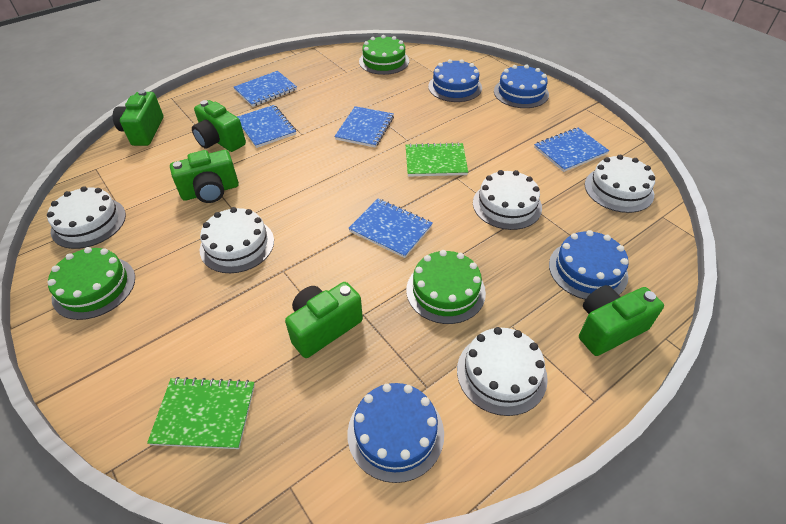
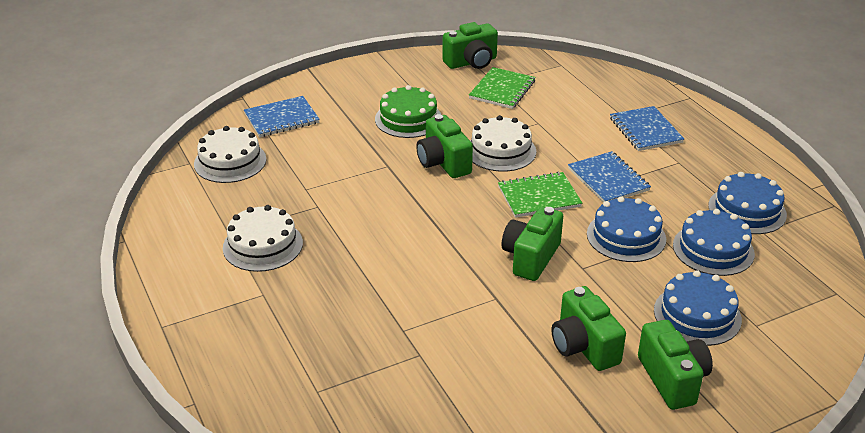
blue notebook: 5 -> 3
green cake: 3 -> 1
white cake: 5 -> 3

